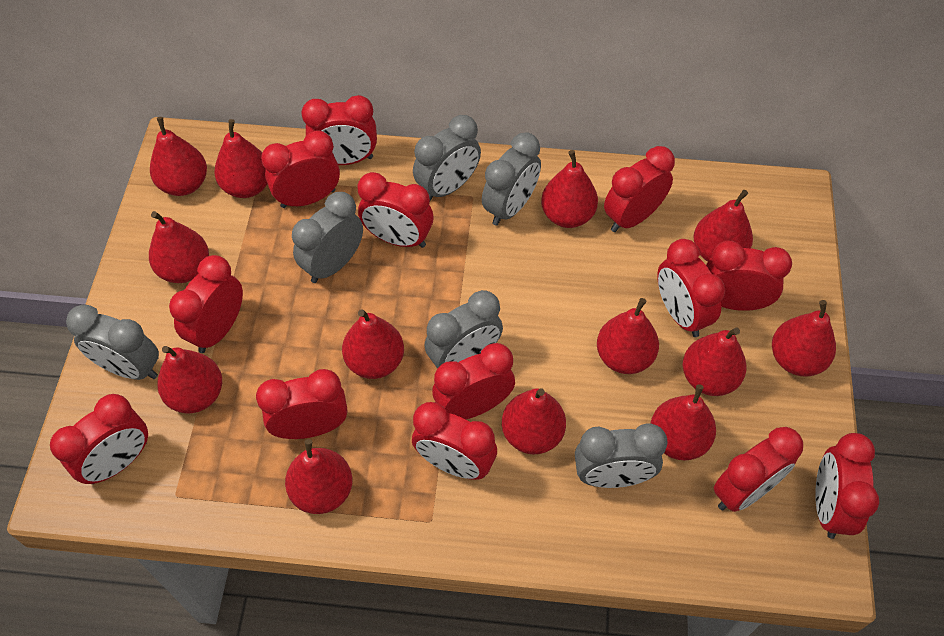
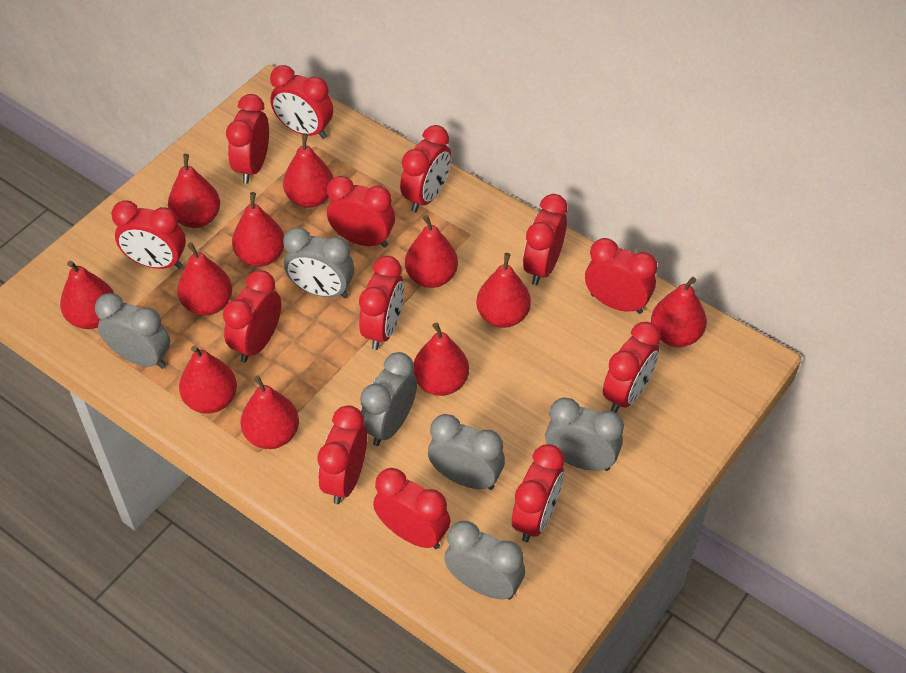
red pear: 13 -> 11

